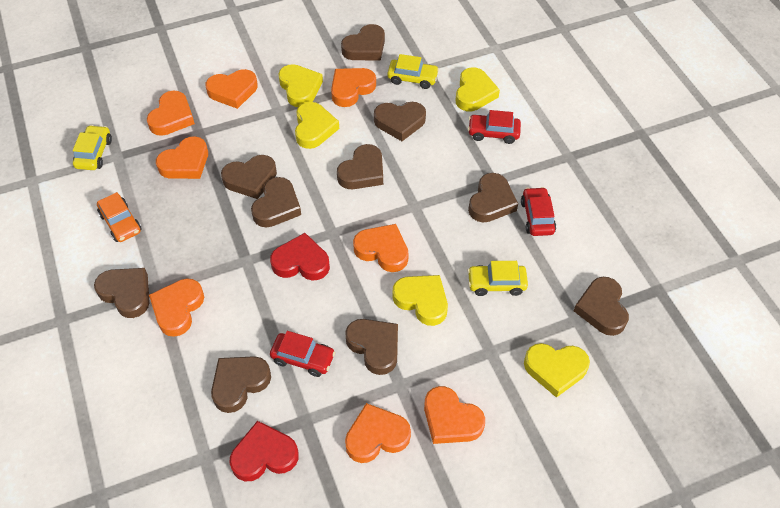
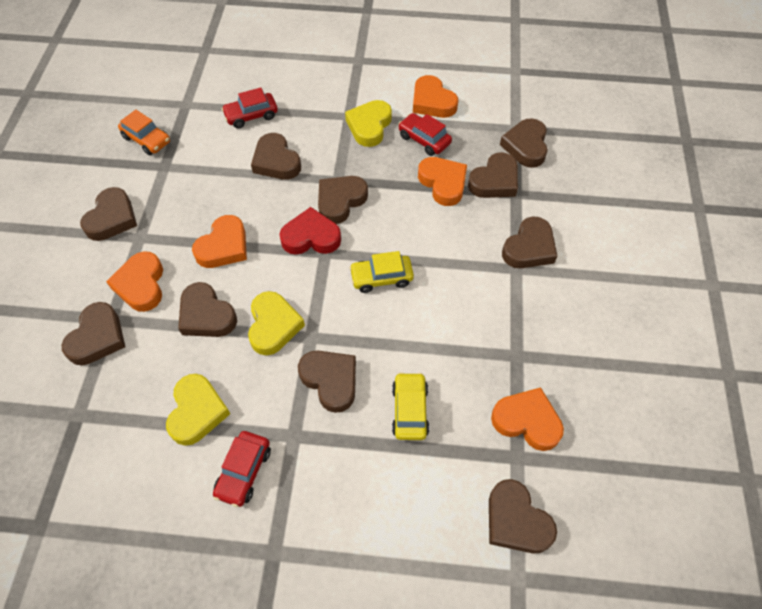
orange heart: 8 -> 5
red heart: 2 -> 1
yellow car: 3 -> 2
yellow heart: 5 -> 3

